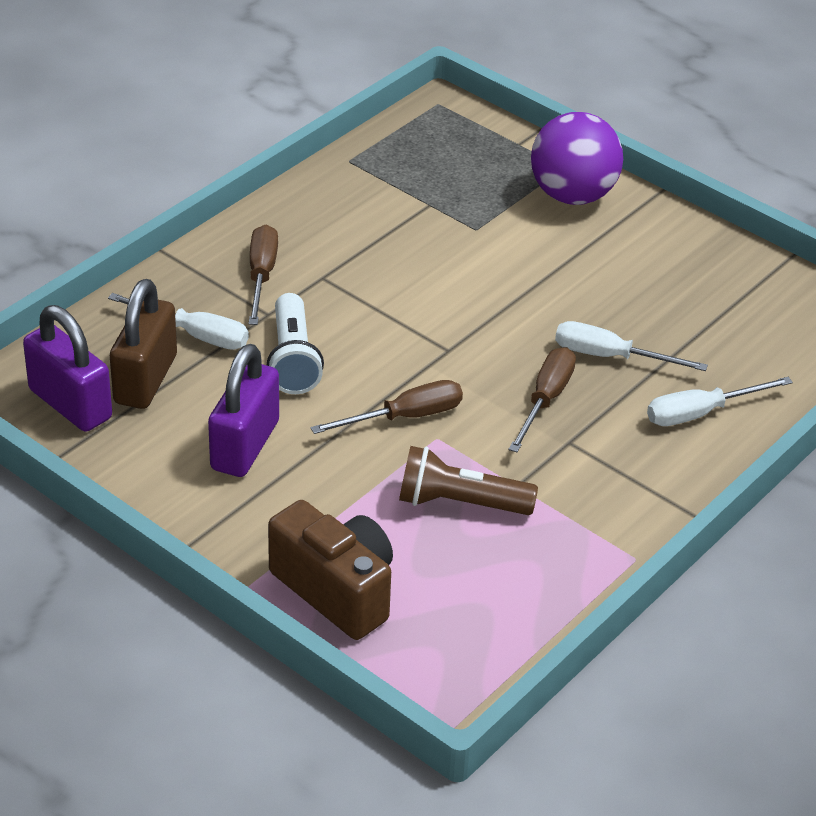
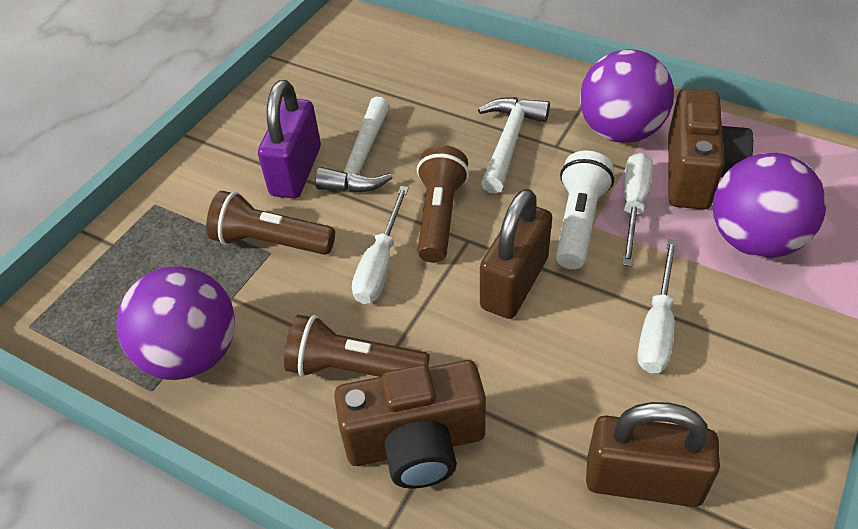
brown camera: 1 -> 2
brown flashlight: 1 -> 3
brown padlock: 1 -> 2
brown screwdriver: 3 -> 0
purple ball: 1 -> 3
purple padlock: 2 -> 1
white hammer: 0 -> 2

